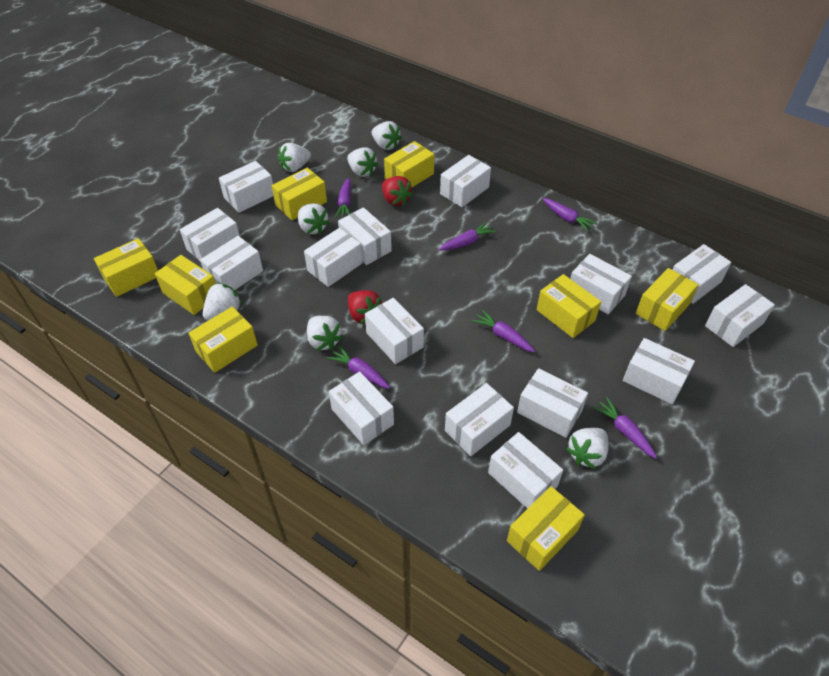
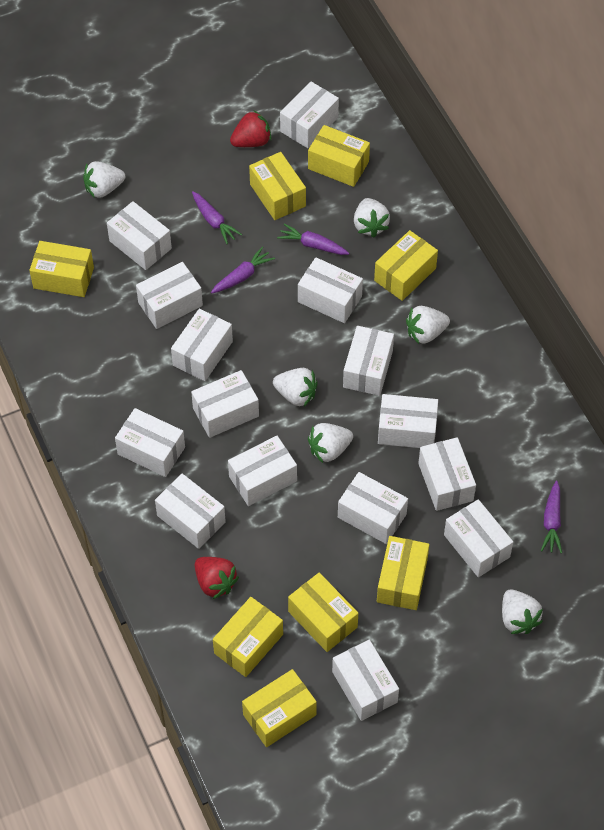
purple carrot: 6 -> 4
white strawberry: 7 -> 6

